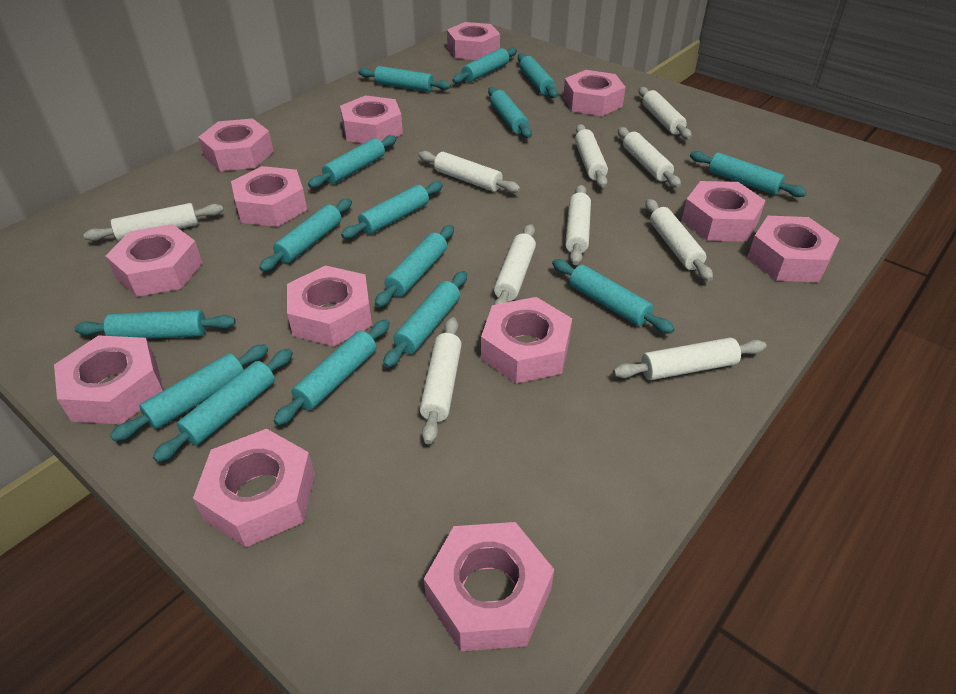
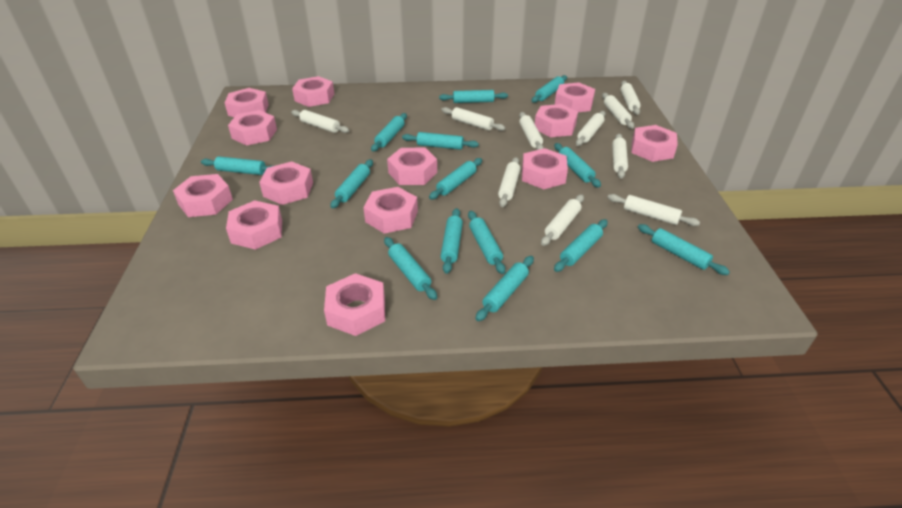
turquoise rolling pin: 15 -> 14

